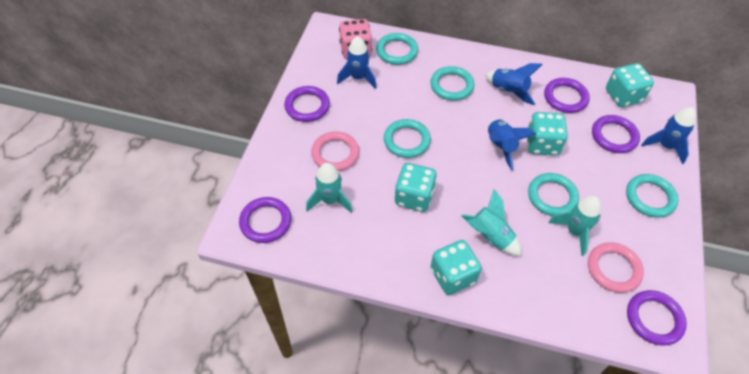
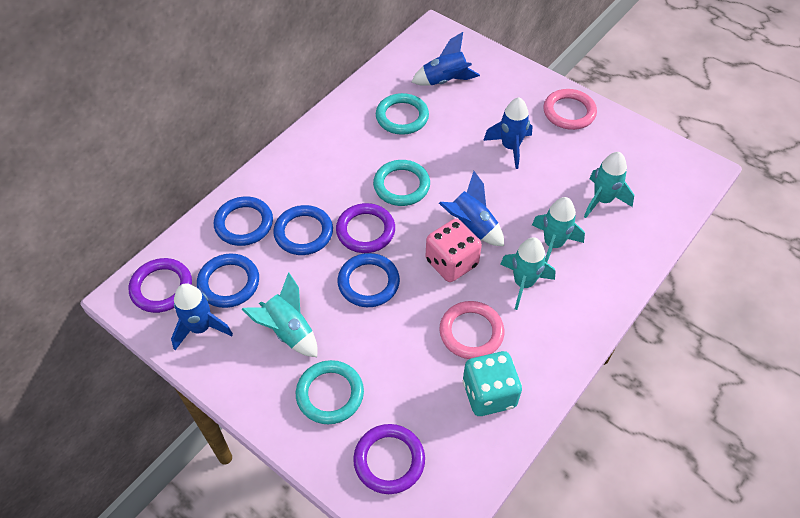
blue ring: 0 -> 4
purple ring: 5 -> 3
turquoise dice: 4 -> 1
turquoise ring: 5 -> 3
turquoise rocket: 3 -> 4

